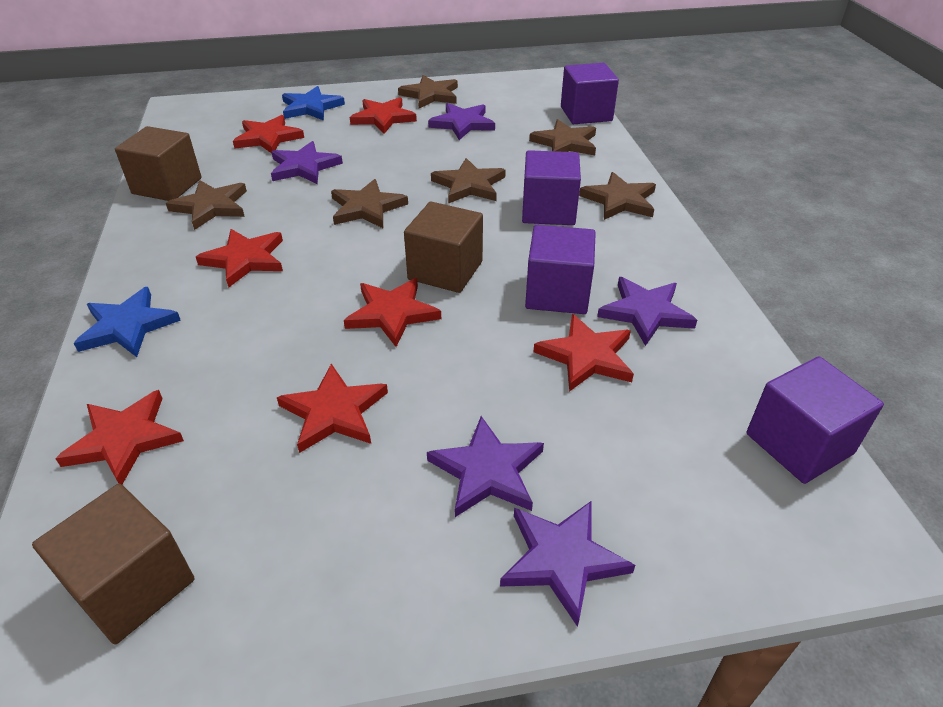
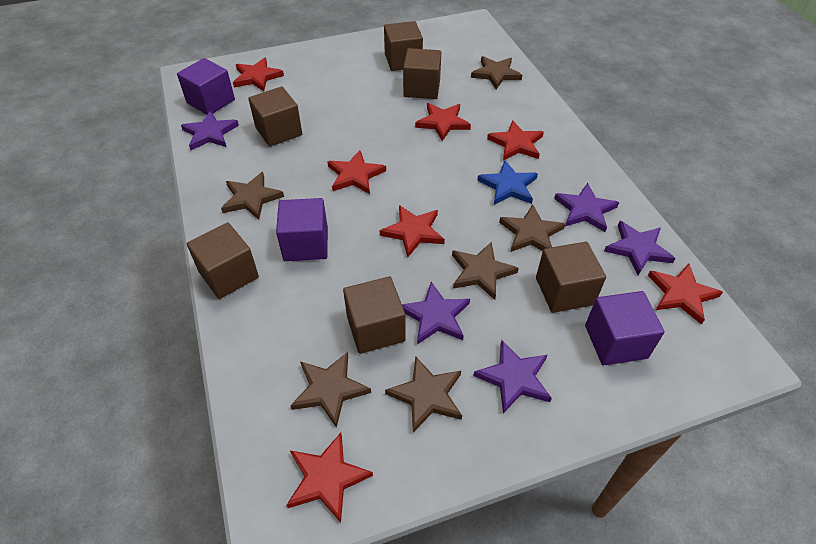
blue star: 2 -> 1
brown cube: 3 -> 6
purple cube: 4 -> 3

